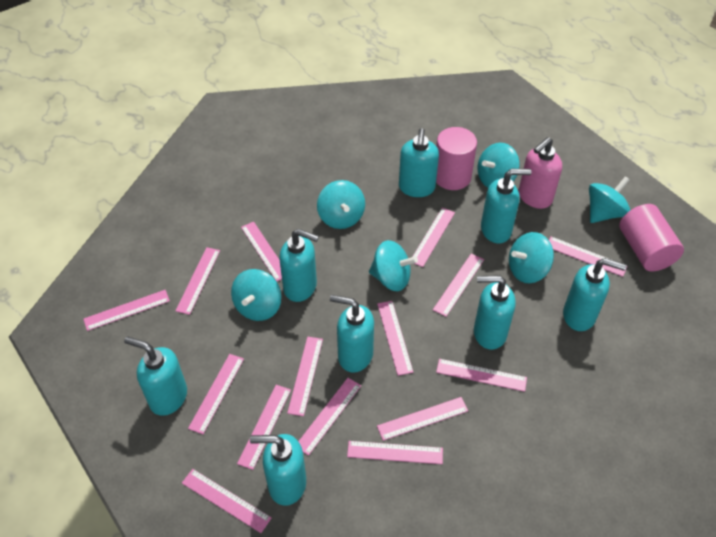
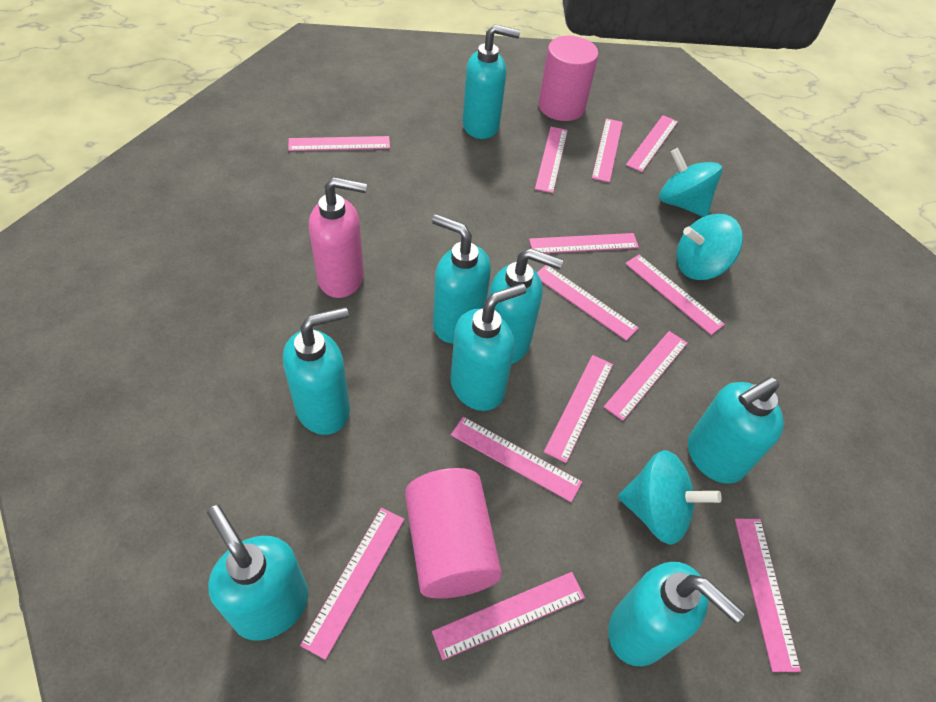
pink ruler: 15 -> 13
turquoise spinning top: 6 -> 3

